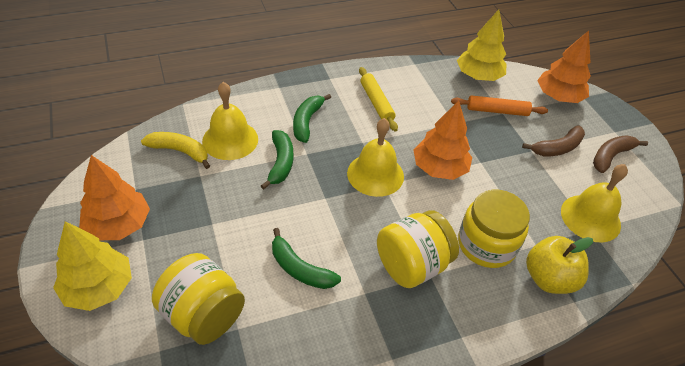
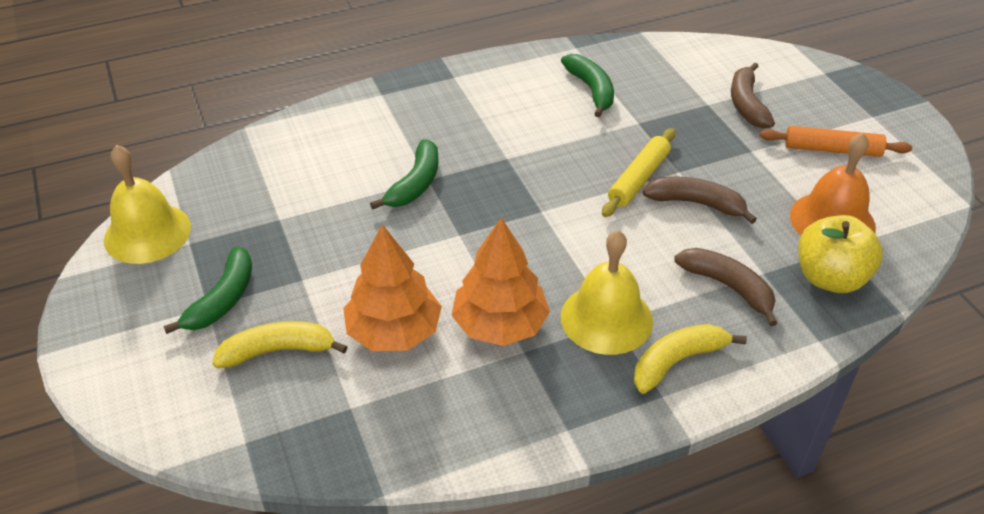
brown banana: 2 -> 3
orange bell: 0 -> 1
orange tree: 3 -> 2
yellow banana: 1 -> 2
yellow bell: 3 -> 2
yellow jar: 3 -> 0
yellow tree: 2 -> 0

